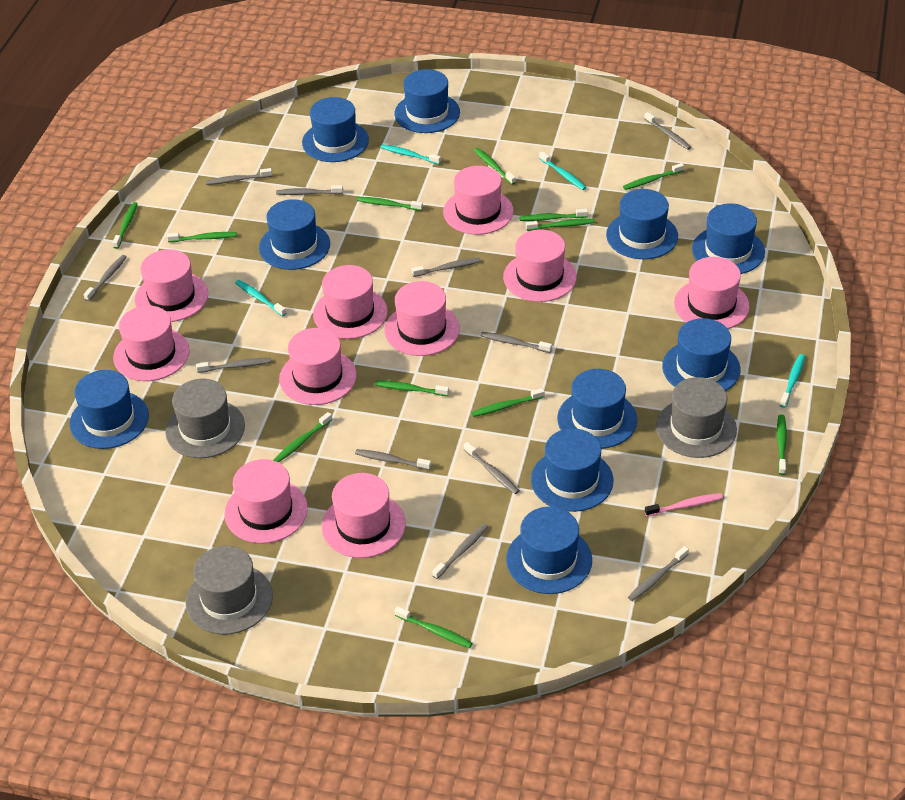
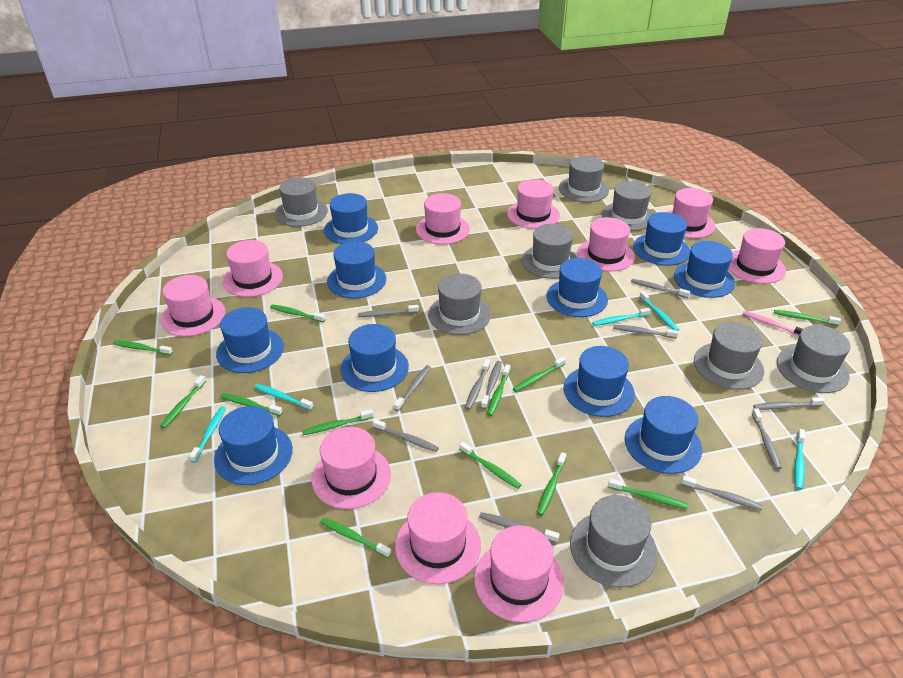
grey hat: 3 -> 8
turquoise toothbrush: 4 -> 5

